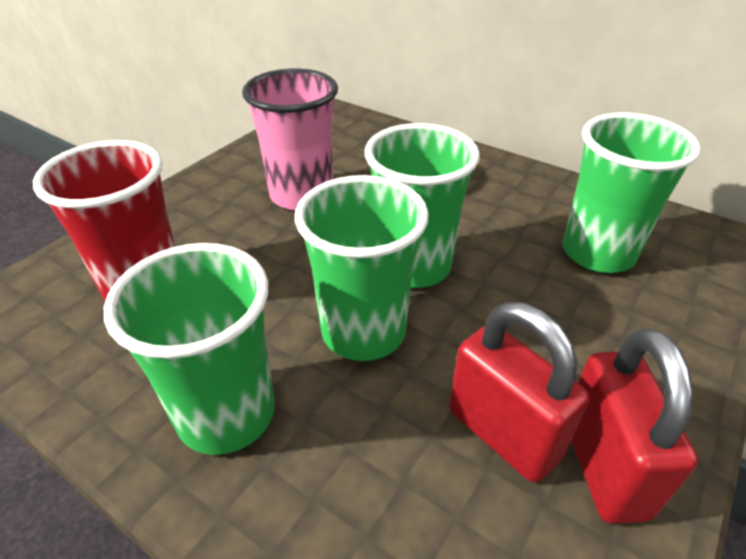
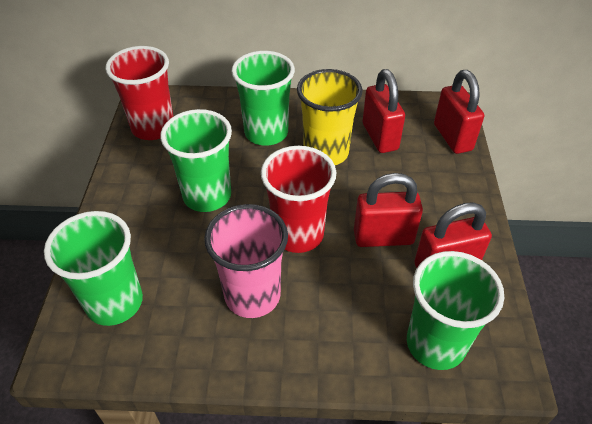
red cup: 1 -> 2
red padlock: 2 -> 4
yellow cup: 0 -> 1

